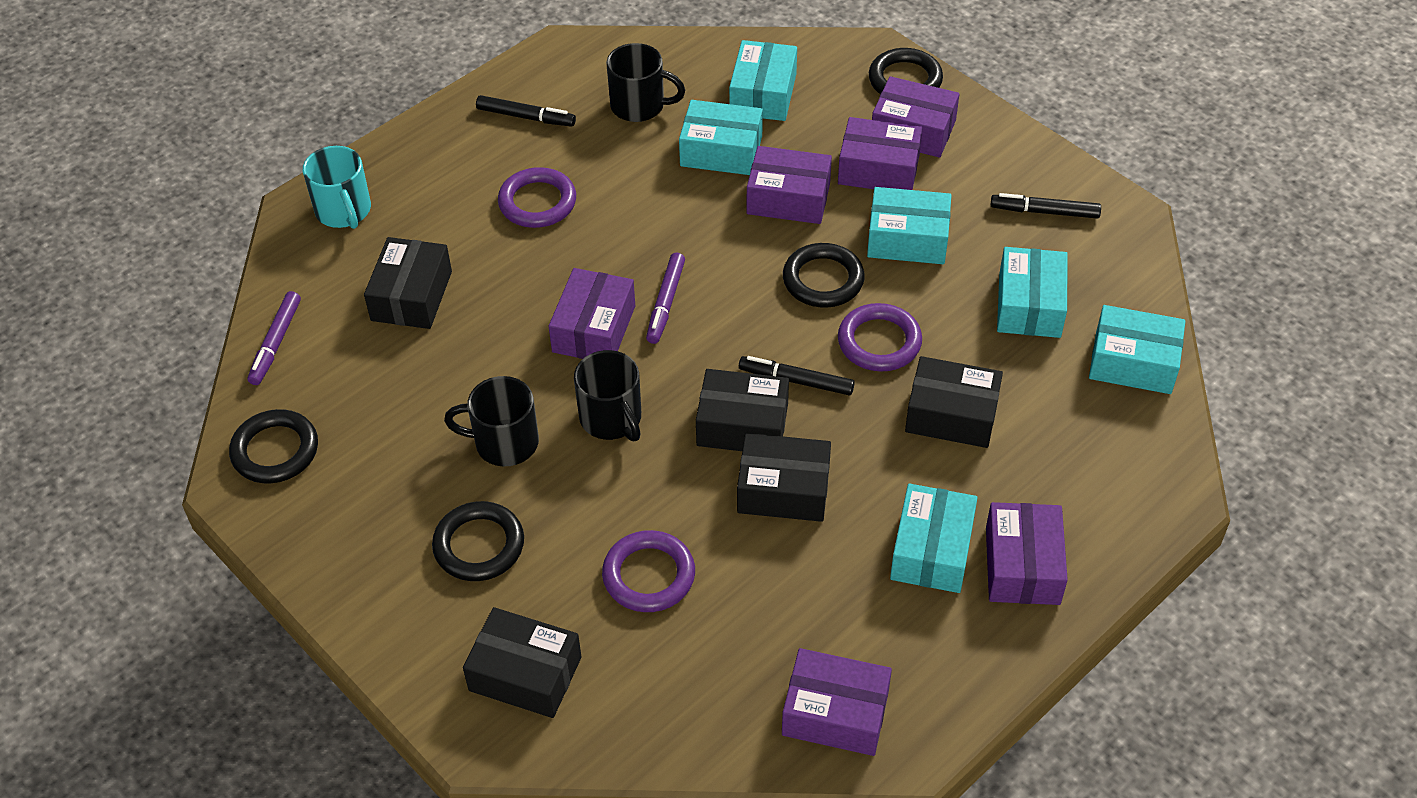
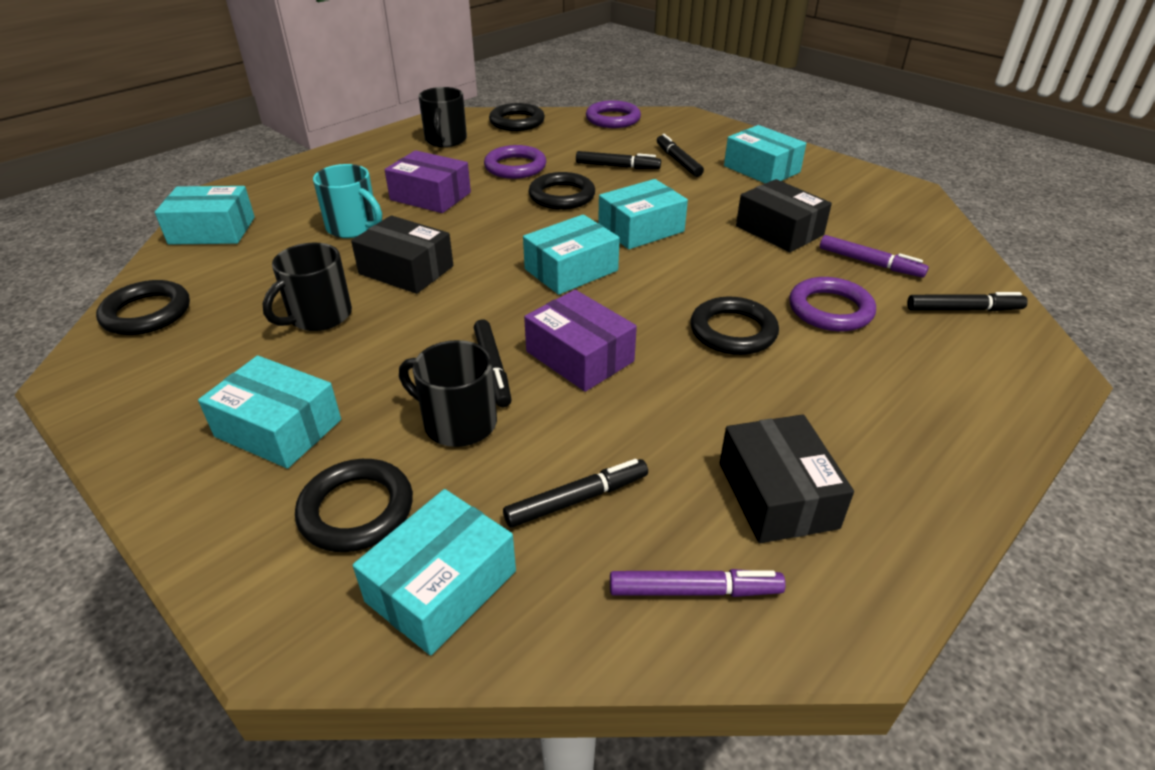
black box: 5 -> 3
black marker: 3 -> 5
black ring: 4 -> 5
purple box: 6 -> 2

